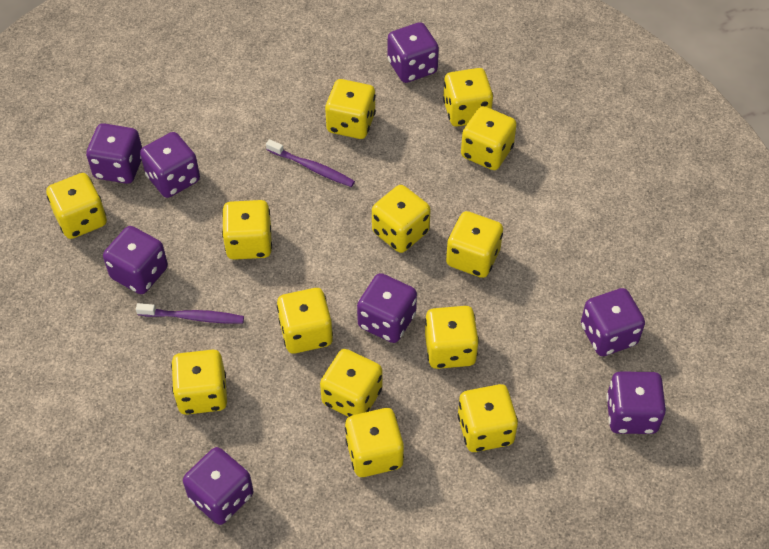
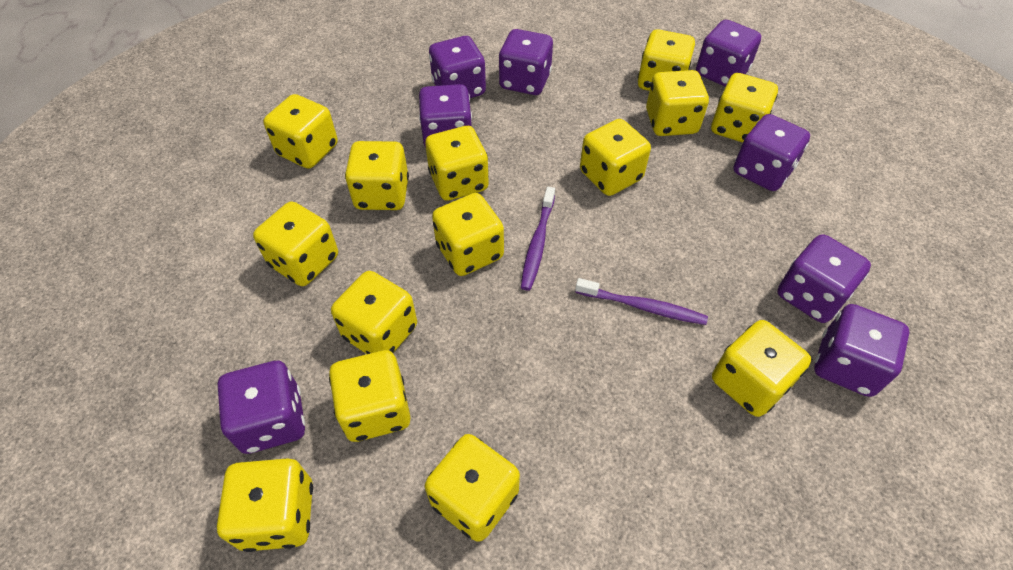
yellow dice: 13 -> 14

